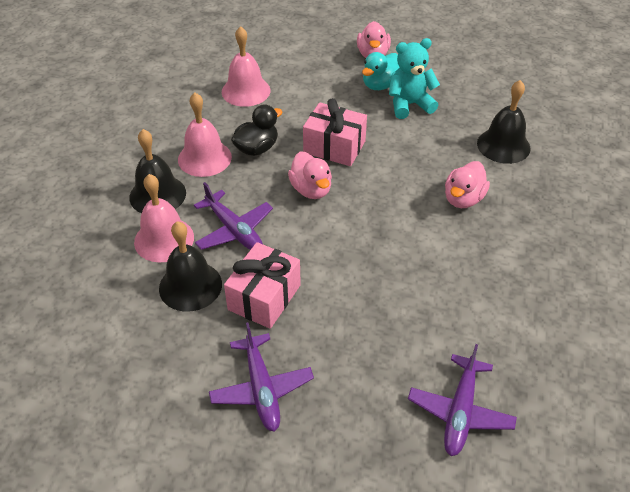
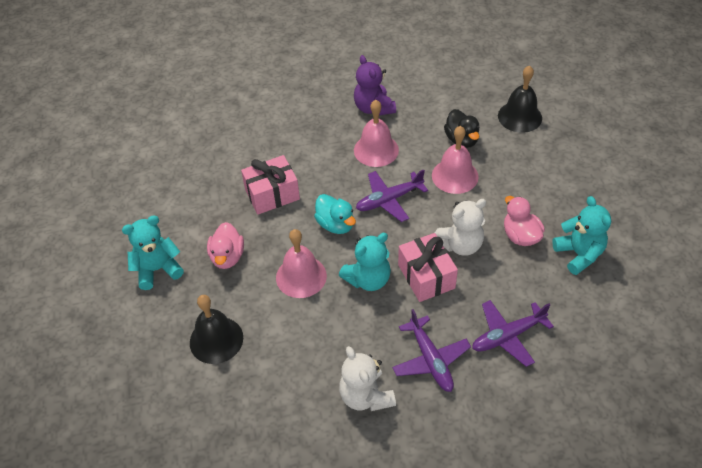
black bell: 3 -> 2
pink duck: 3 -> 2
purple teddy bear: 0 -> 1
turquoise teddy bear: 1 -> 3
white teddy bear: 0 -> 2

